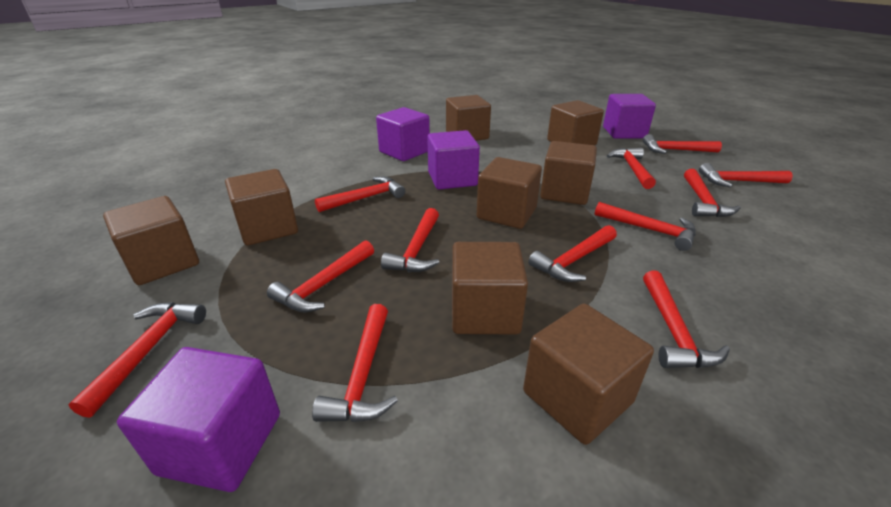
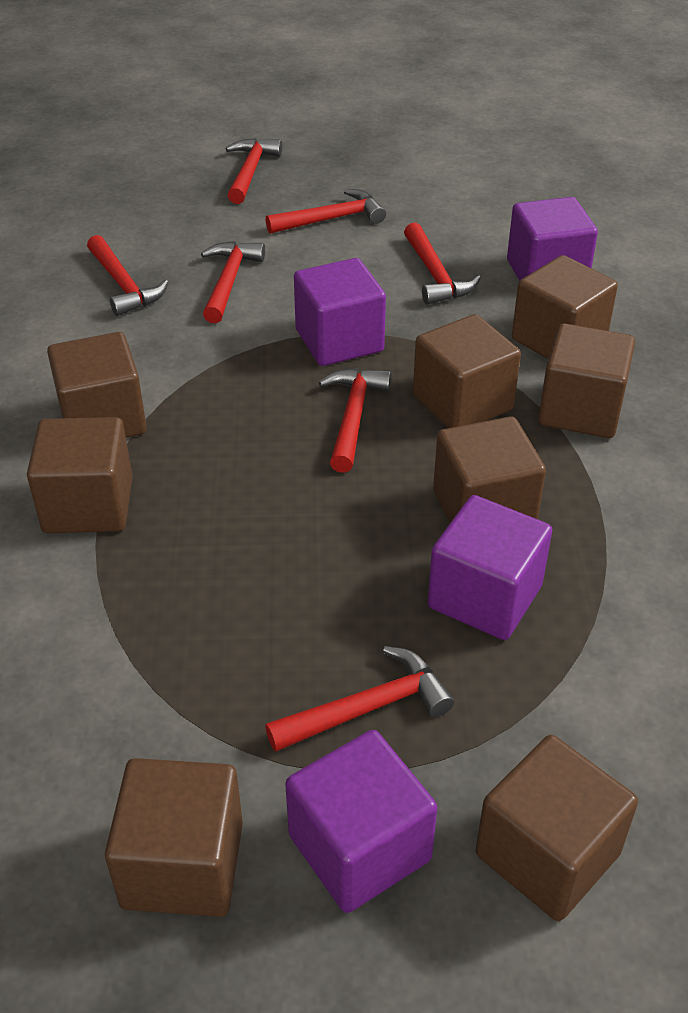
red hammer: 12 -> 7

